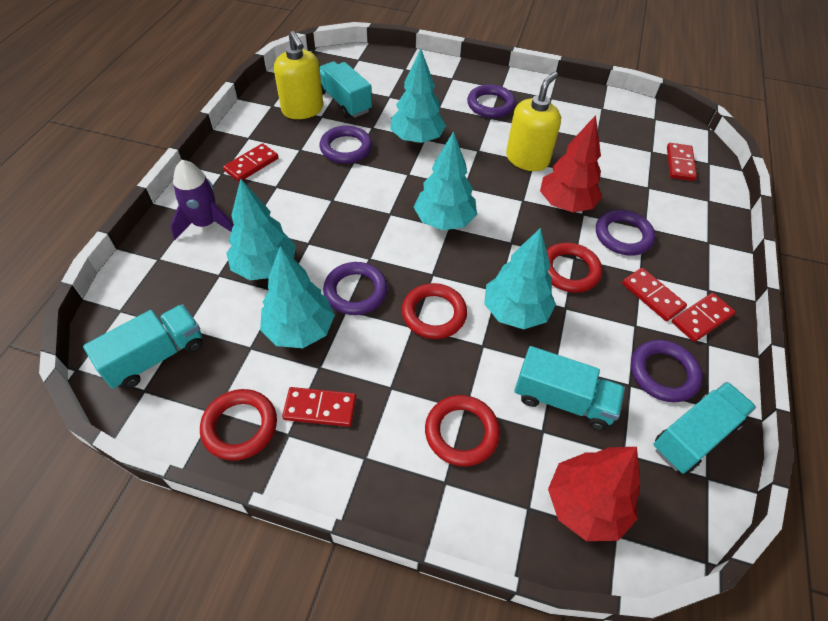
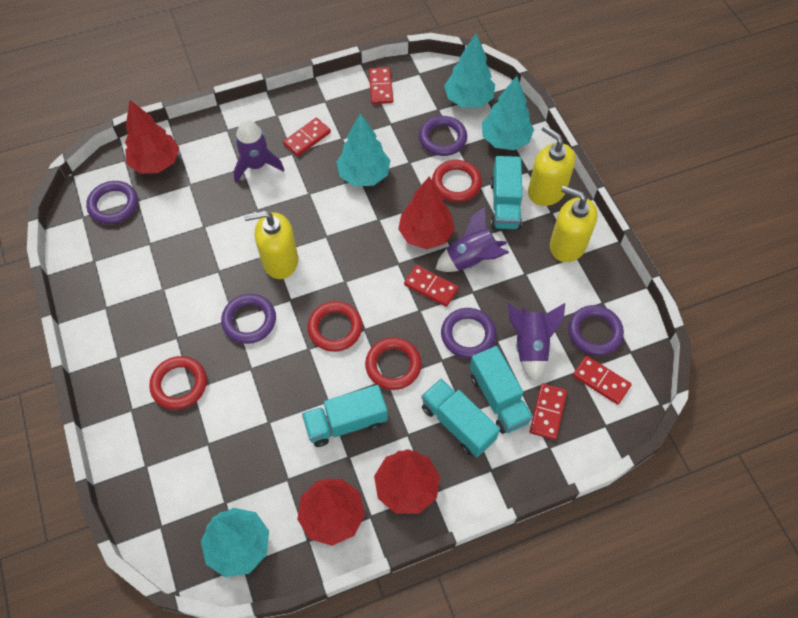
purple rocket: 1 -> 3
red tree: 2 -> 4
turquoise tree: 5 -> 4
yellow soap dispenser: 2 -> 3

